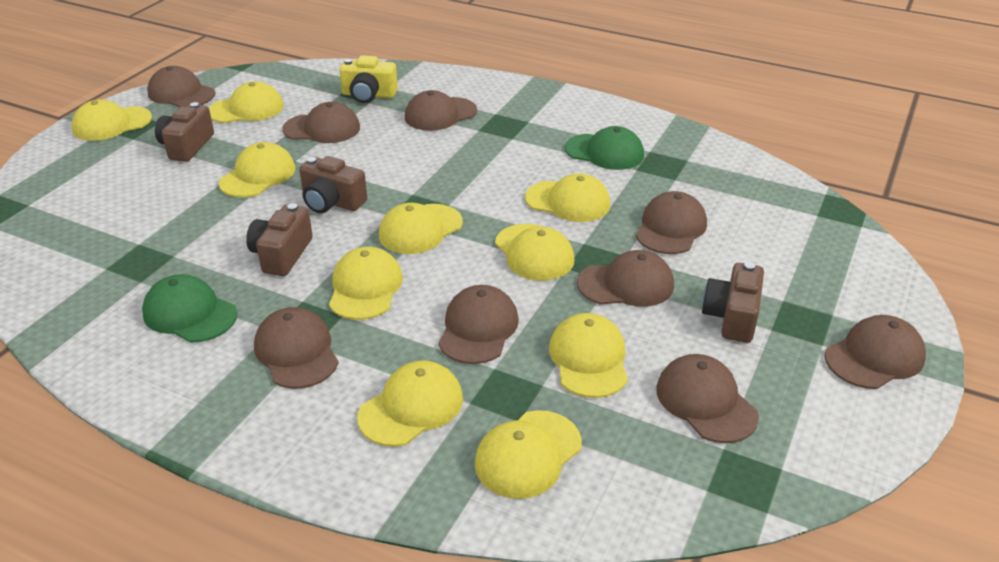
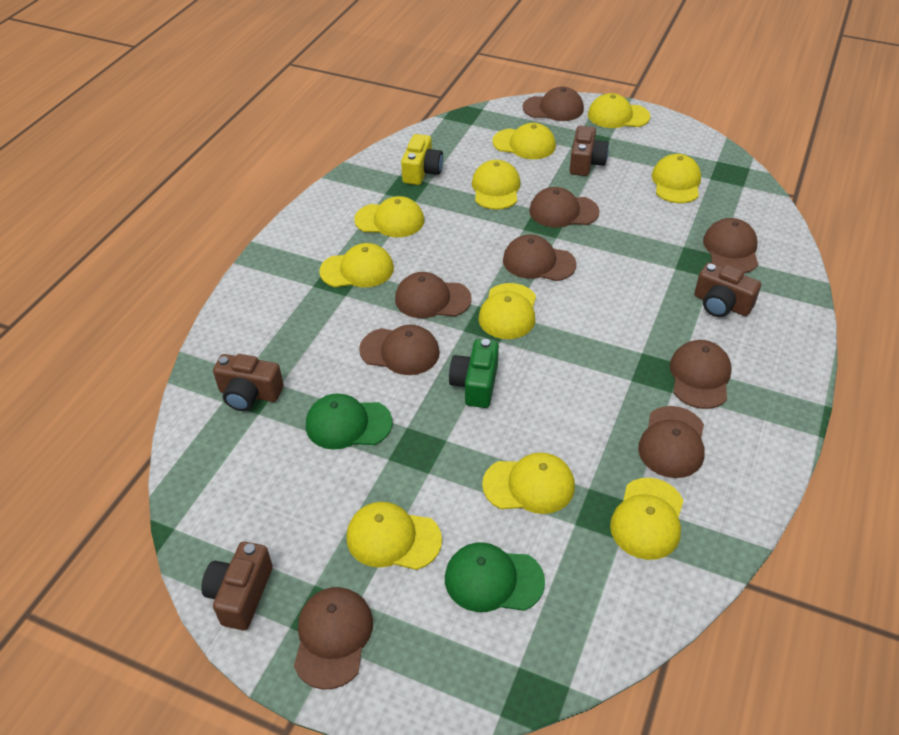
green camera: 0 -> 1

